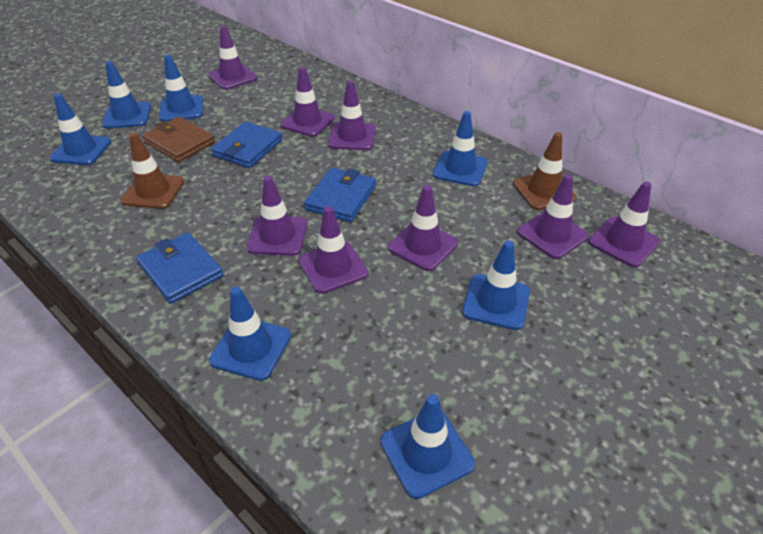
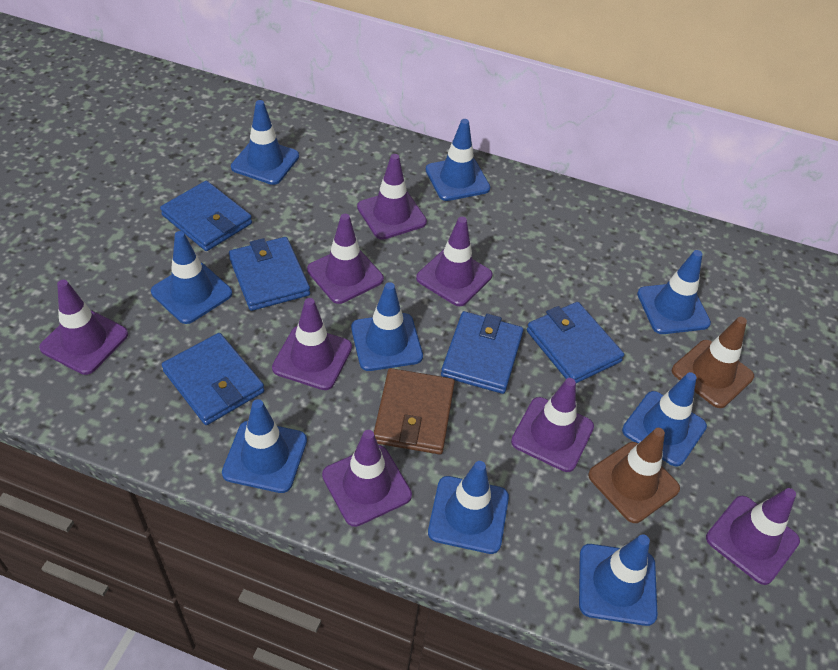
blue traffic cone: 7 -> 9
blue wallet: 3 -> 5

